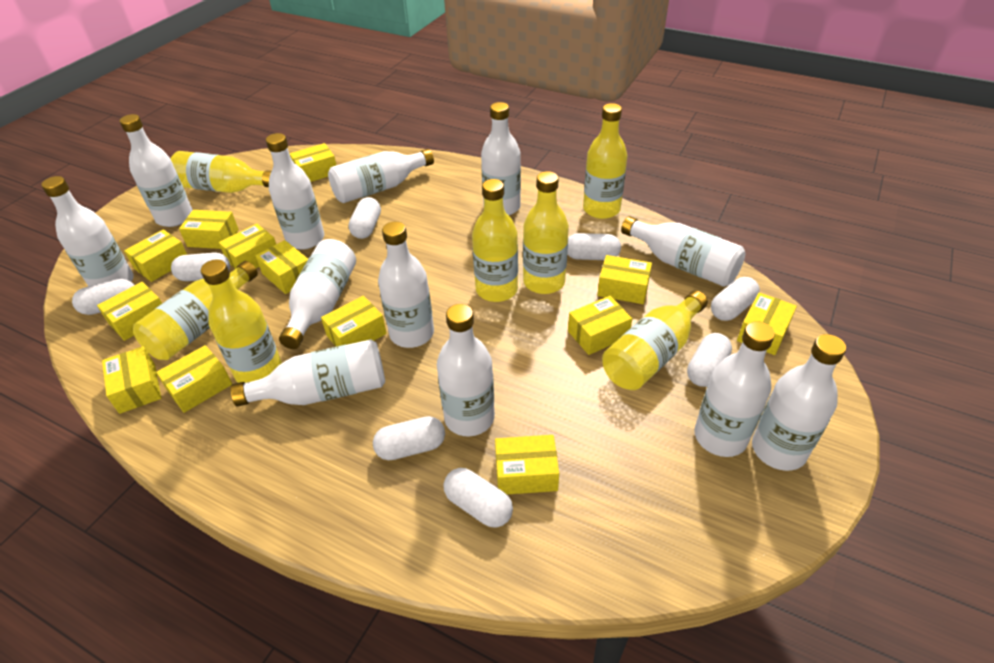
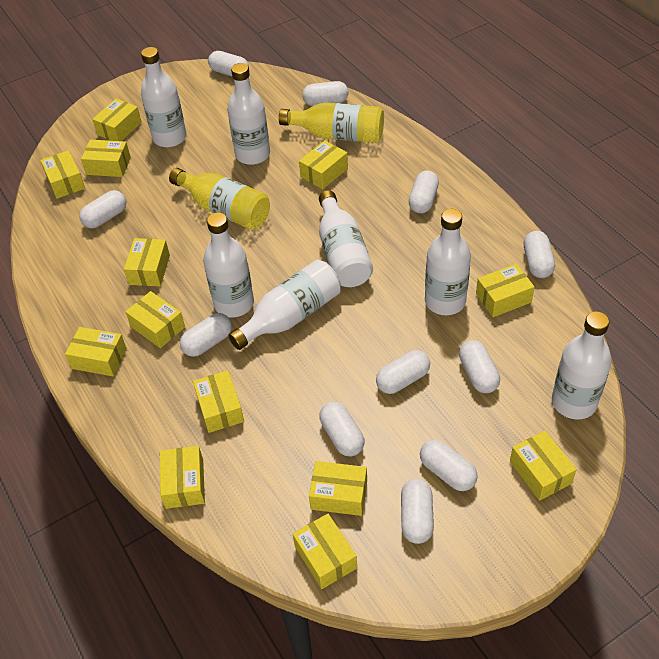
white bottle: 12 -> 7
white capsule: 8 -> 11
yellow bottle: 7 -> 2

